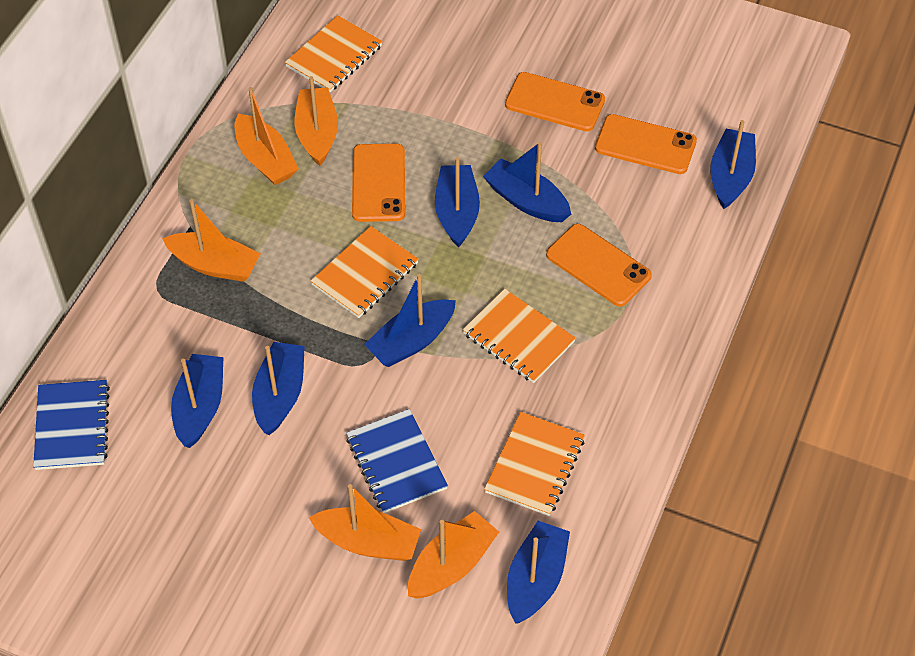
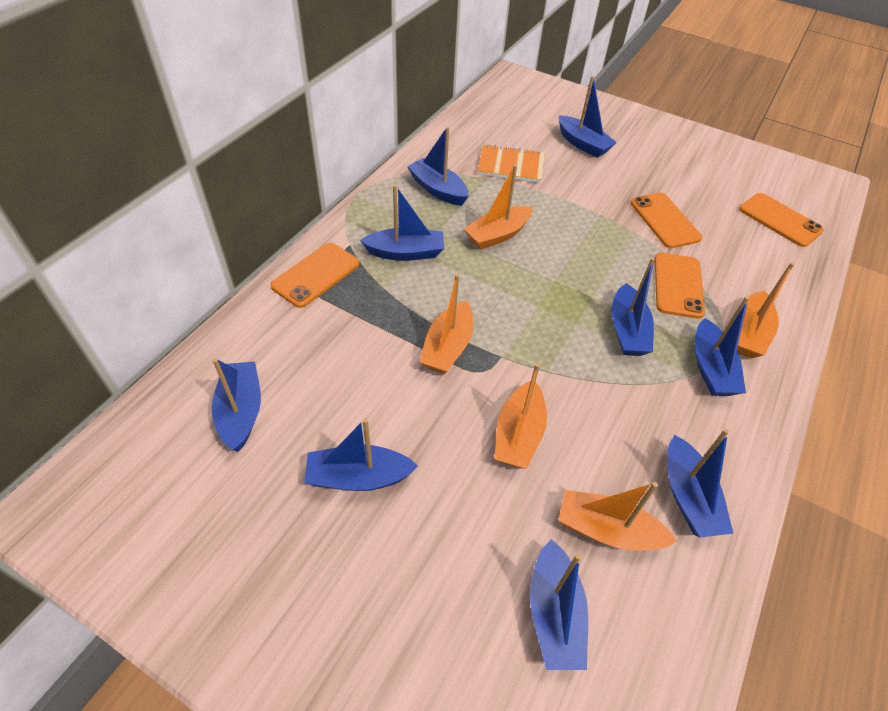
blue boat: 7 -> 9
blue notebook: 2 -> 0
orange notebook: 4 -> 1

